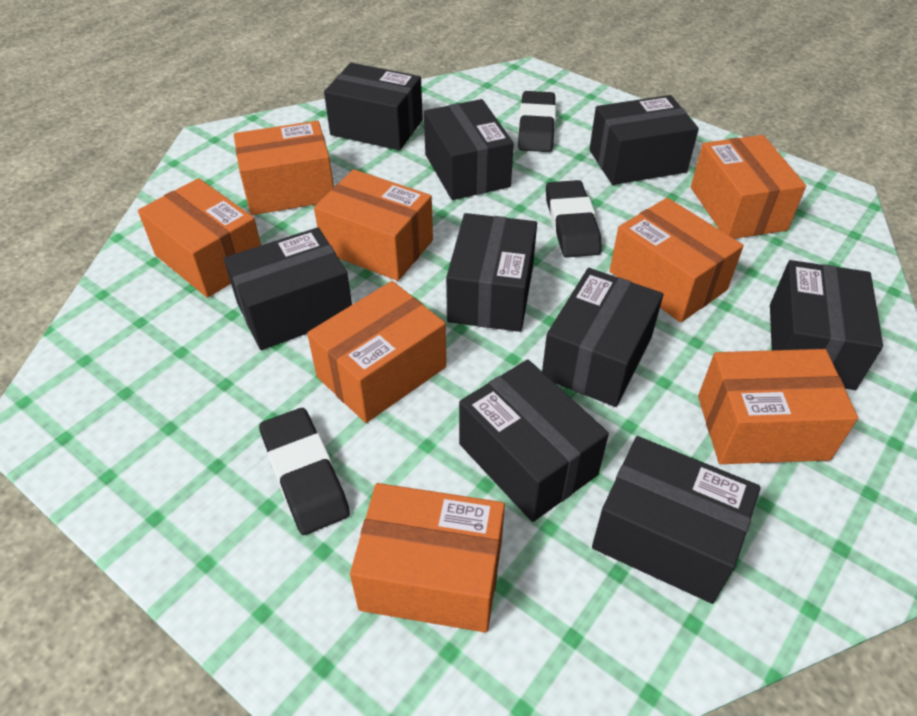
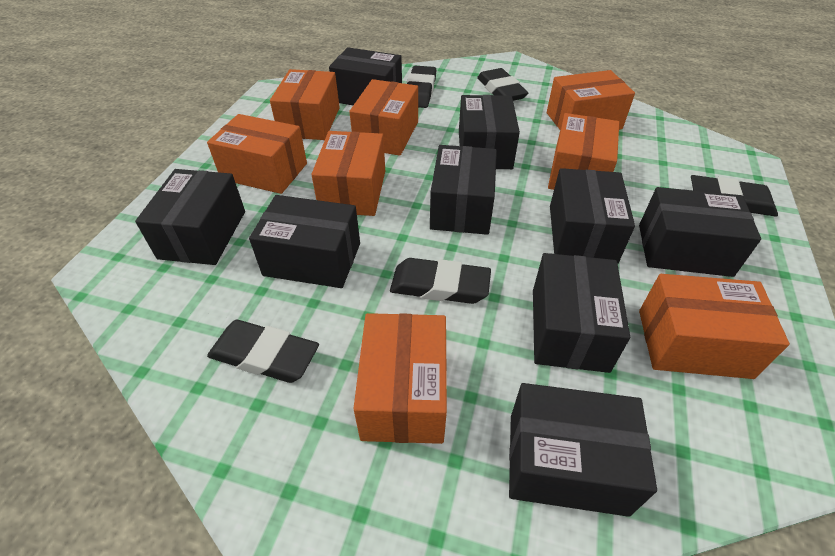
black eraser: 3 -> 5

